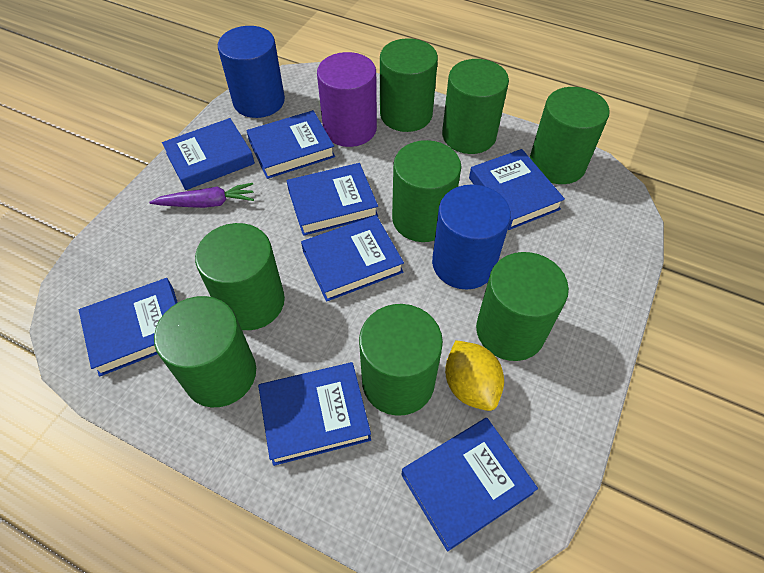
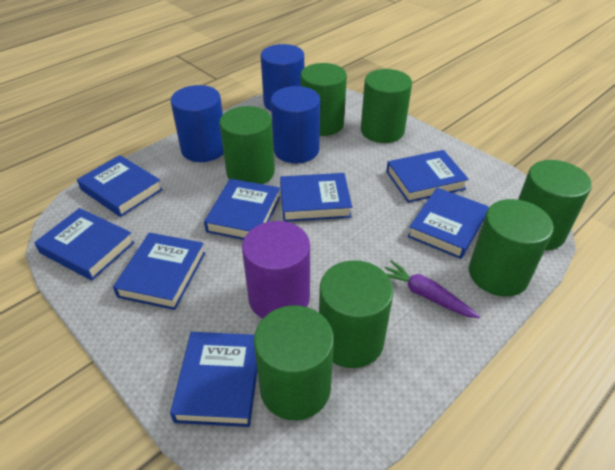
blue cylinder: 2 -> 3
green cylinder: 8 -> 7
yellow lemon: 1 -> 0

